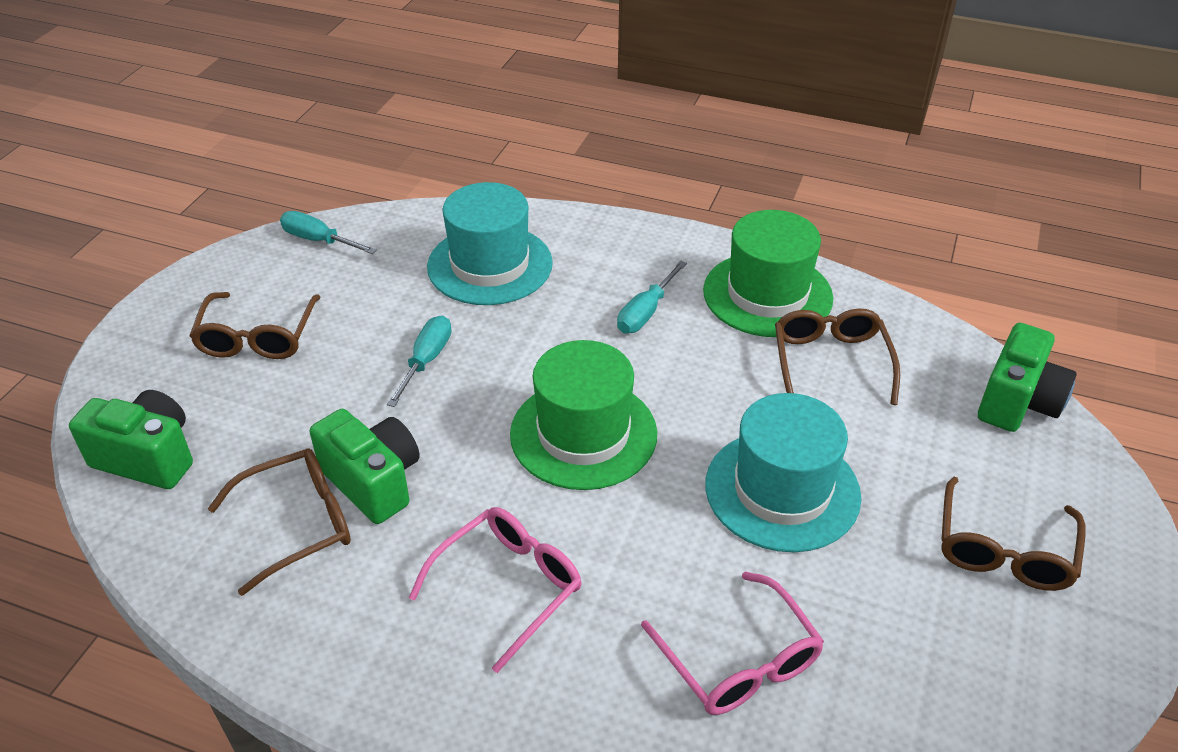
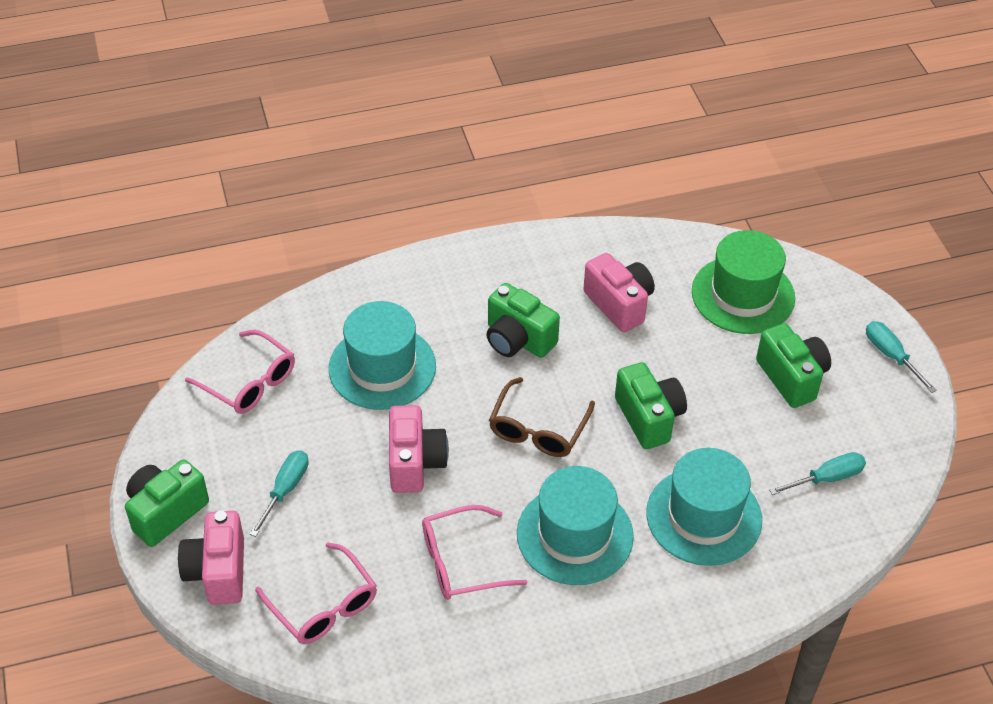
brown glasses: 4 -> 1
green camera: 3 -> 4
green hat: 2 -> 1
pink camera: 0 -> 3
pink glasses: 2 -> 3
turquoise hat: 2 -> 3

